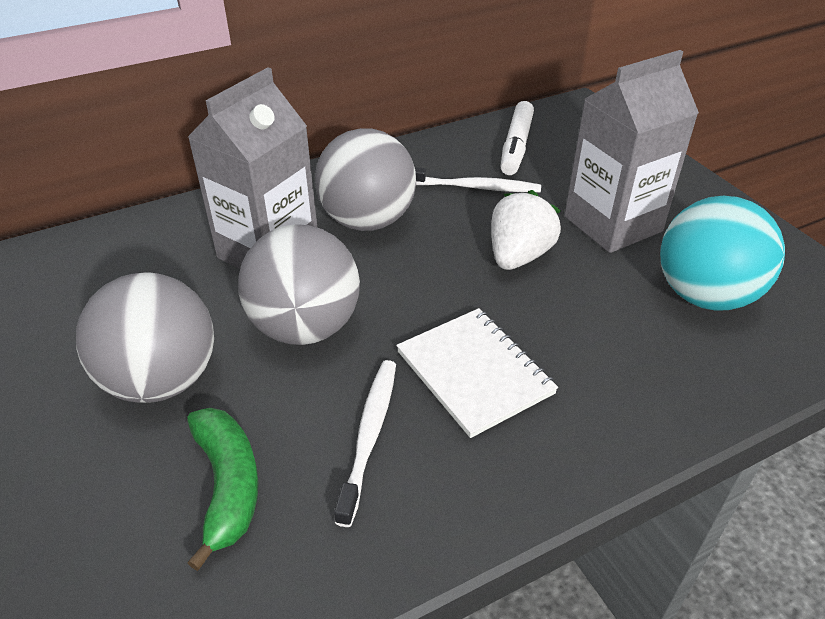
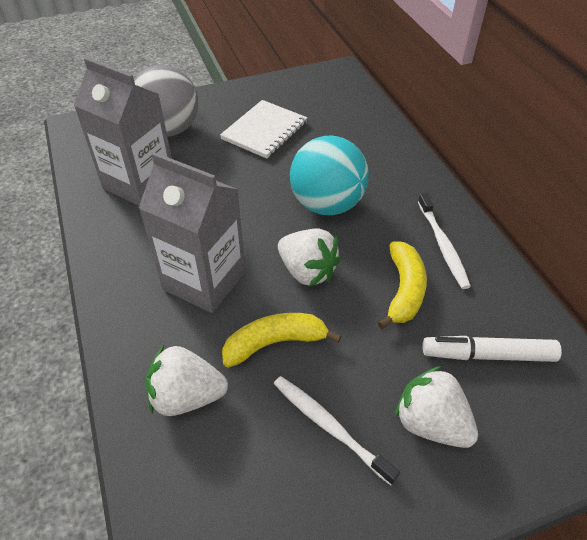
green banana: 1 -> 0
grey ball: 3 -> 1
white strawberry: 1 -> 3
yellow banana: 0 -> 2

